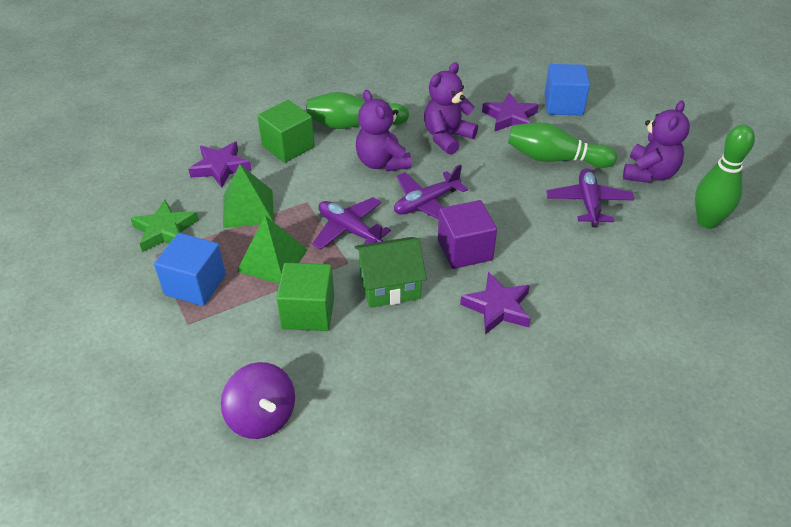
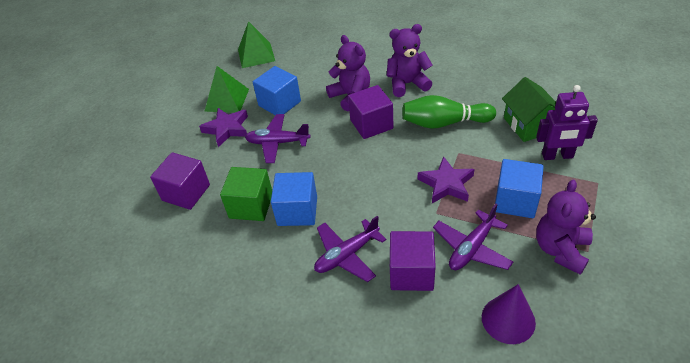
blue cube: 2 -> 3
green bowling pin: 3 -> 1
green cube: 2 -> 1
green star: 1 -> 0
purple cone: 0 -> 1
purple cube: 1 -> 3
purple robot: 0 -> 1
purple spinning top: 1 -> 0
purple star: 3 -> 2

